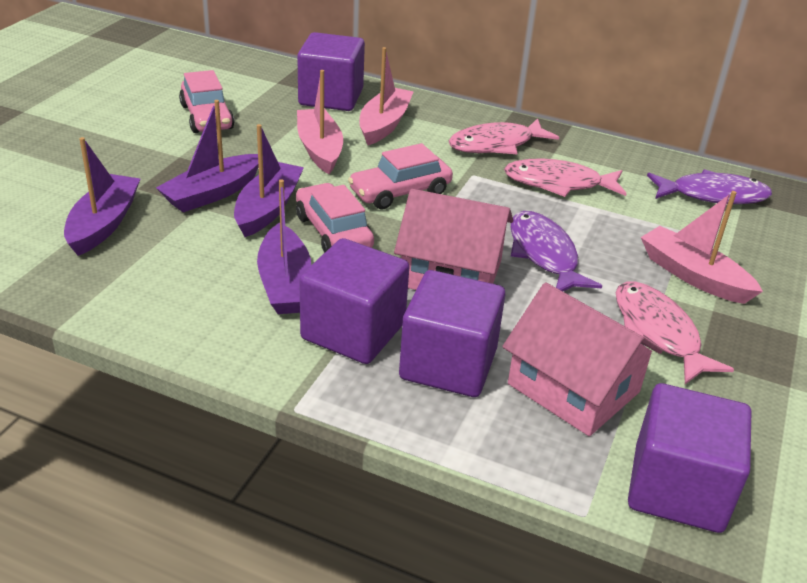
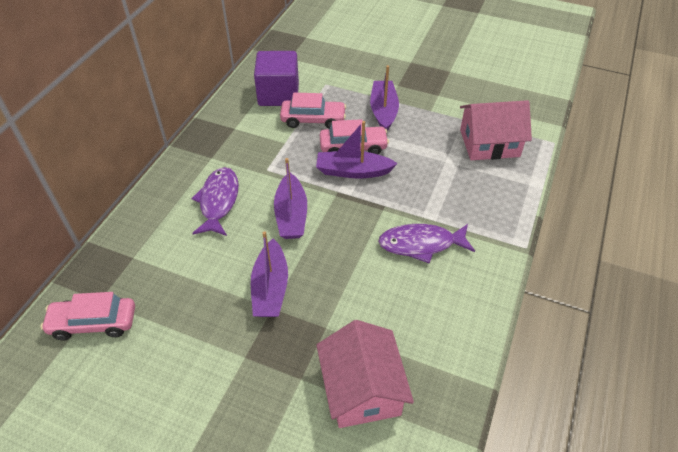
pink boat: 3 -> 0
pink fish: 3 -> 0
purple cube: 4 -> 1

